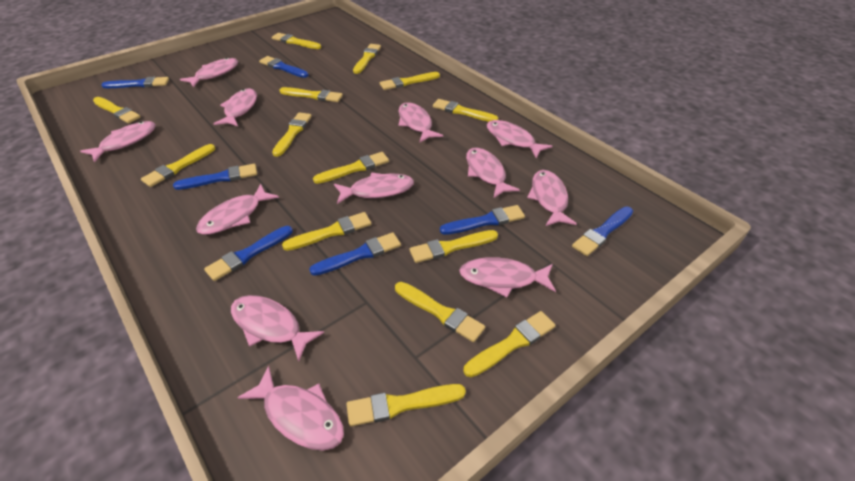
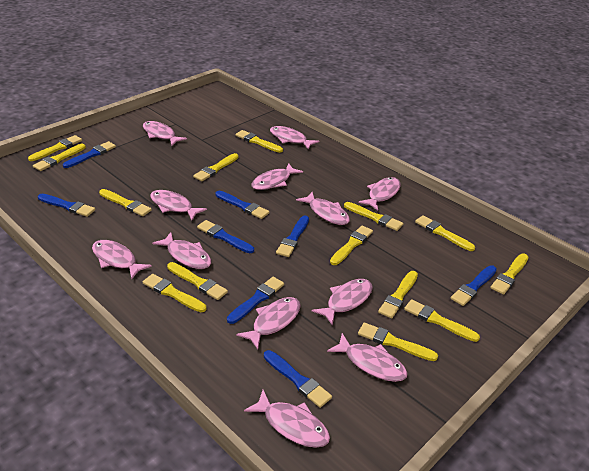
blue brush: 7 -> 8

